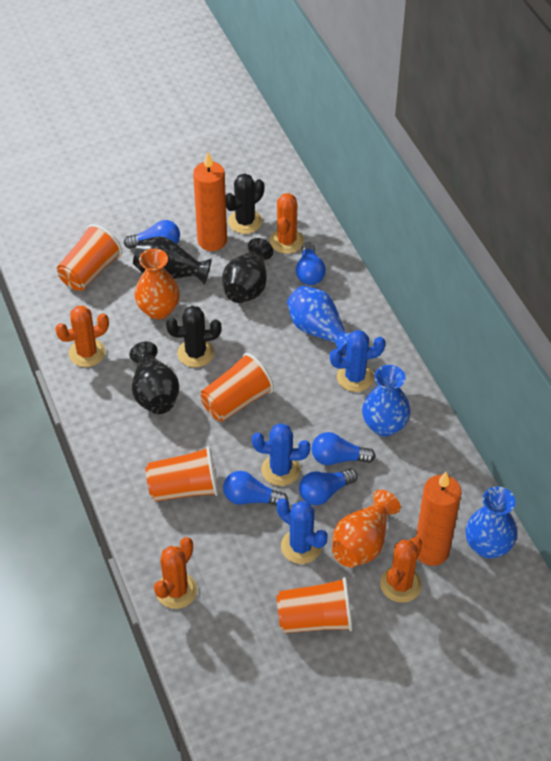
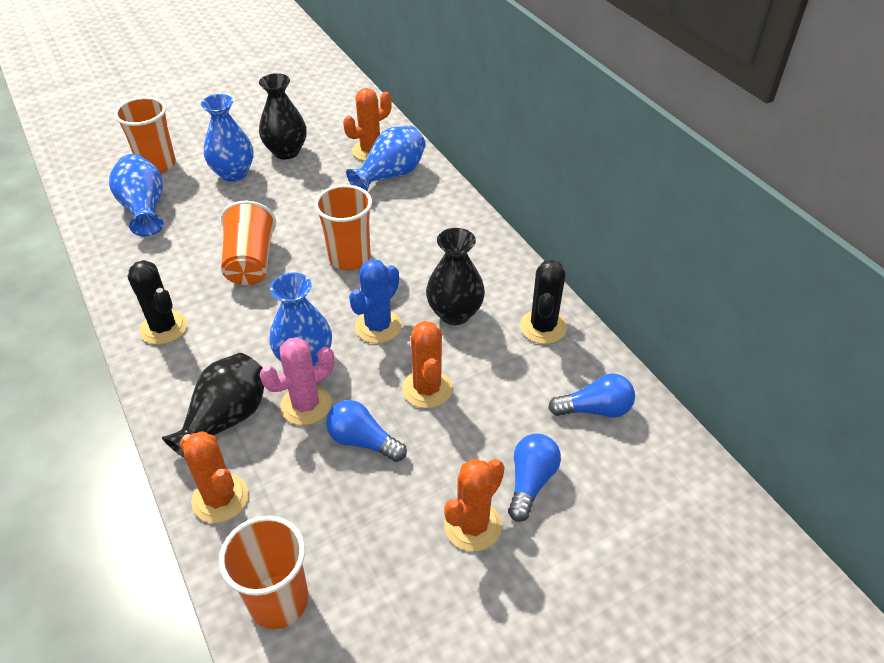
blue cactus: 3 -> 1
blue light bulb: 5 -> 3
blue vase: 3 -> 4
orange candle: 2 -> 0
orange vase: 2 -> 0
pink cactus: 0 -> 1

